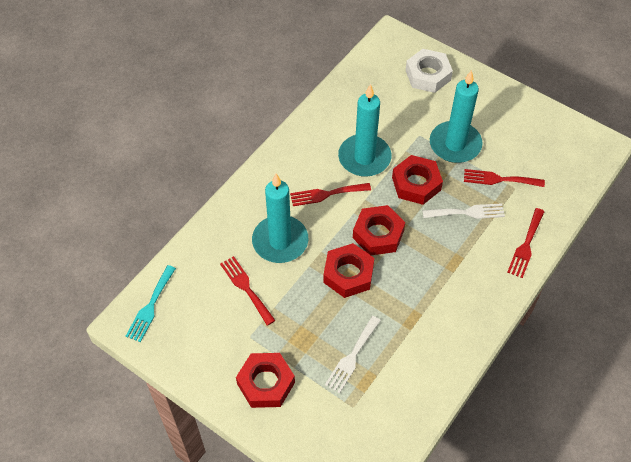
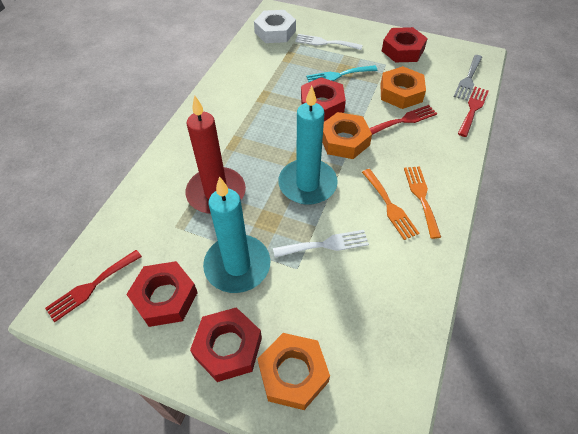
grey fork: 0 -> 1
orange fork: 0 -> 2
orange nut: 0 -> 3
red candle: 0 -> 1
red fork: 4 -> 3
turquoise candle: 3 -> 2

